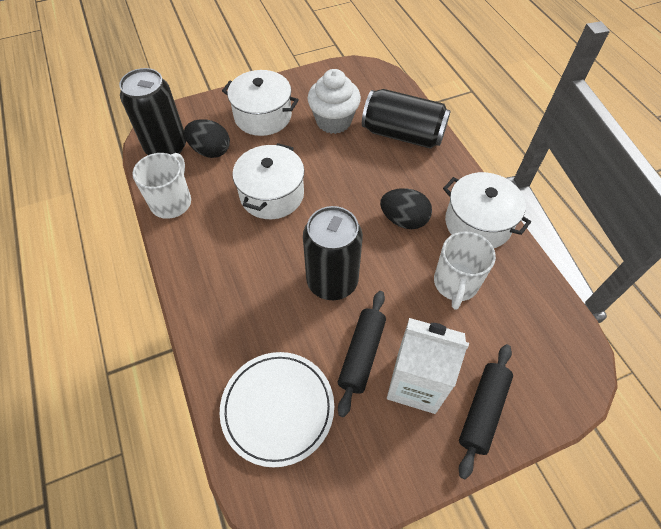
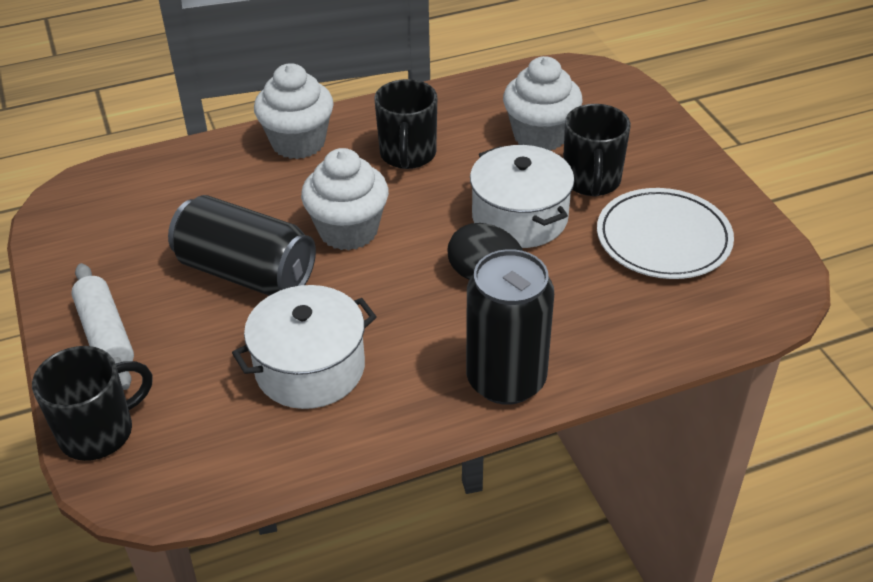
black can: 3 -> 2
black egg: 2 -> 1
black mug: 0 -> 3
black rolling pin: 2 -> 0
white carton: 1 -> 0
white cupcake: 1 -> 3
white mug: 2 -> 0
white pot: 3 -> 2
white rolling pin: 0 -> 1

